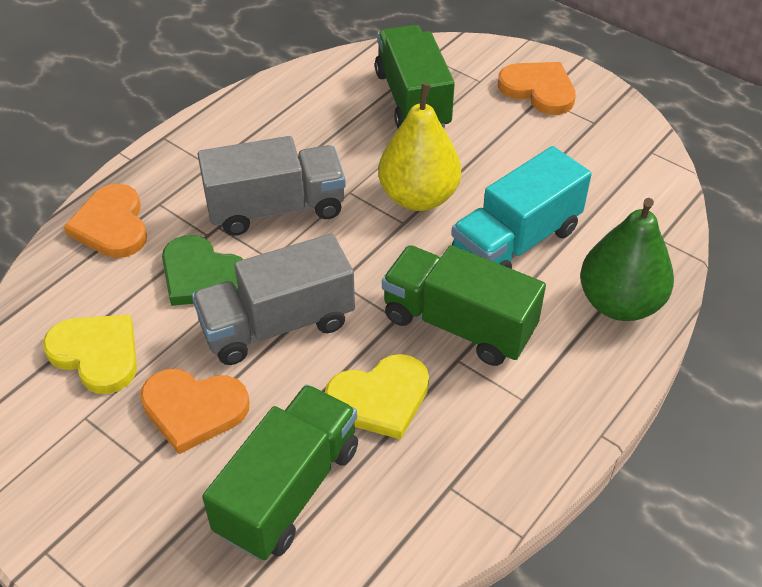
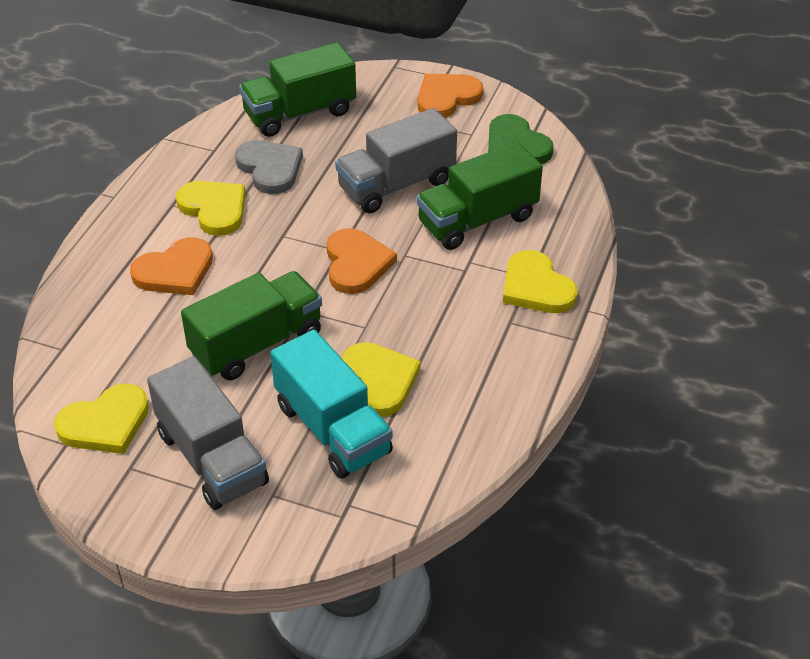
green pear: 1 -> 0
grey heart: 0 -> 1
yellow heart: 2 -> 4
yellow pear: 1 -> 0

